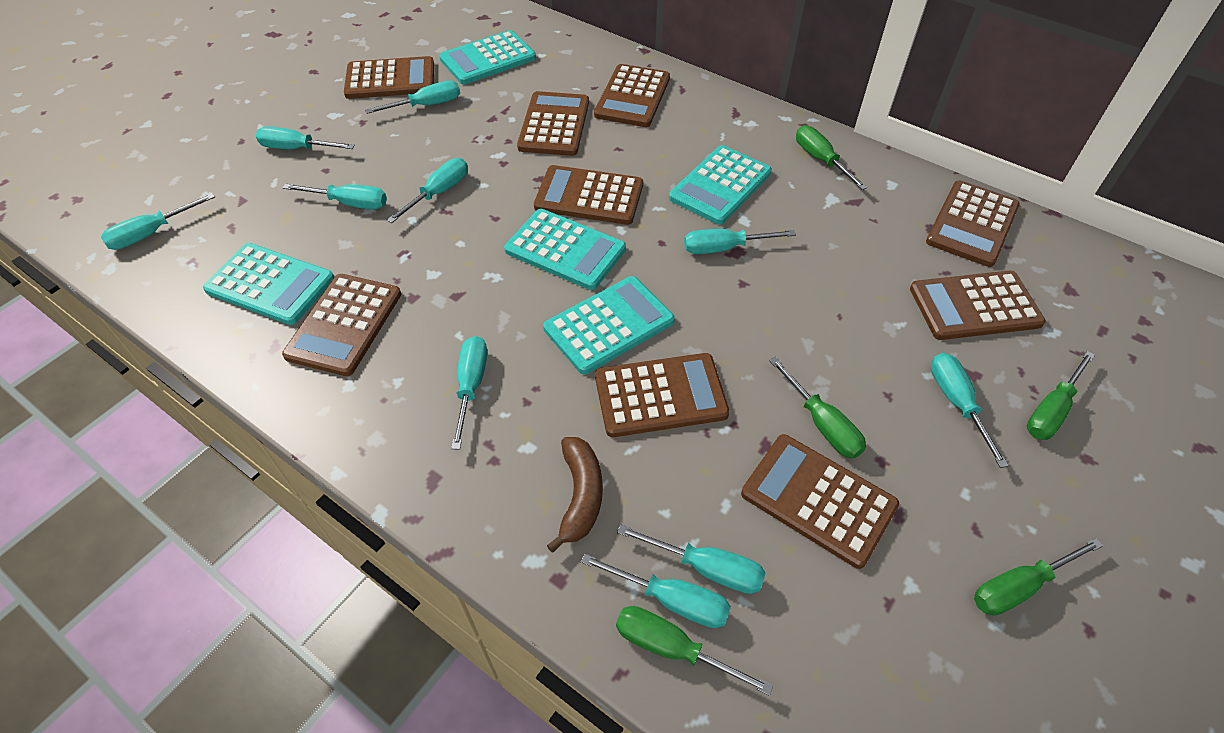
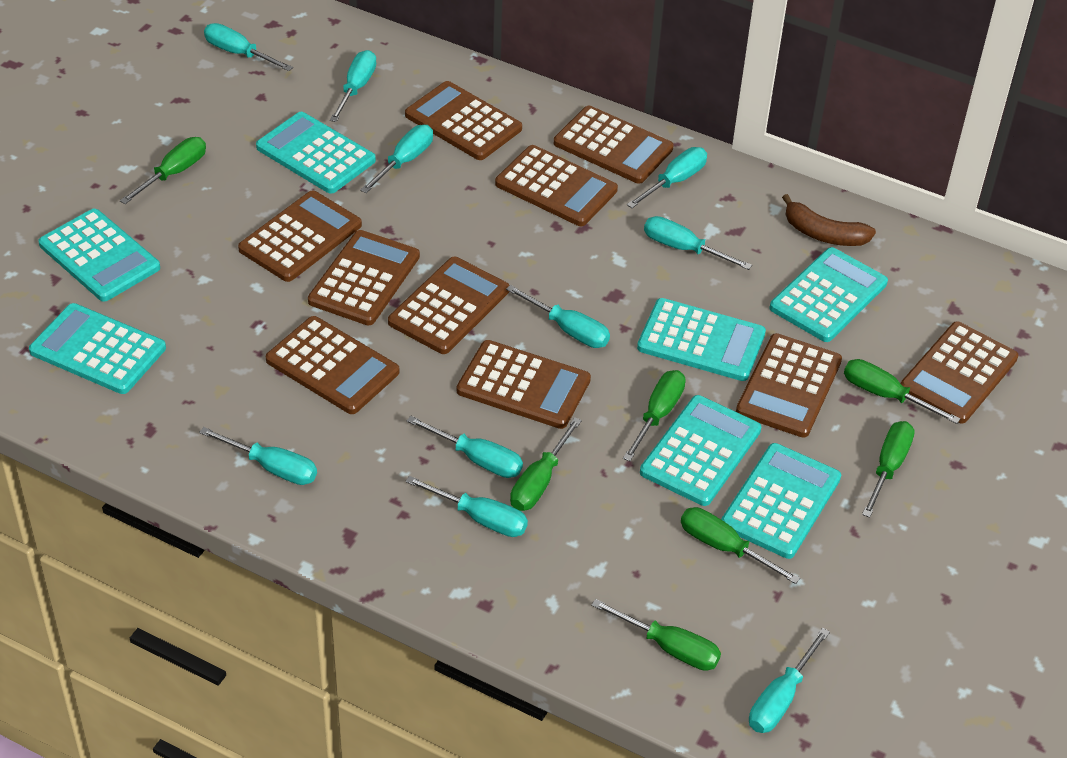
brown calculator: 9 -> 10
green screwdriver: 5 -> 7
turquoise calculator: 5 -> 7

